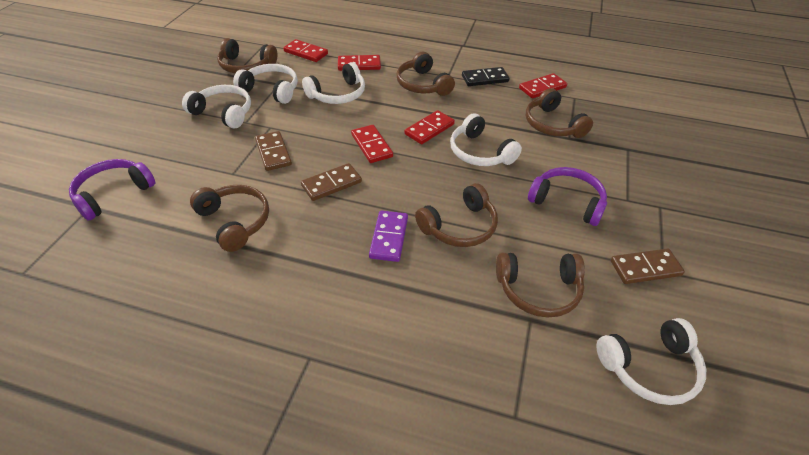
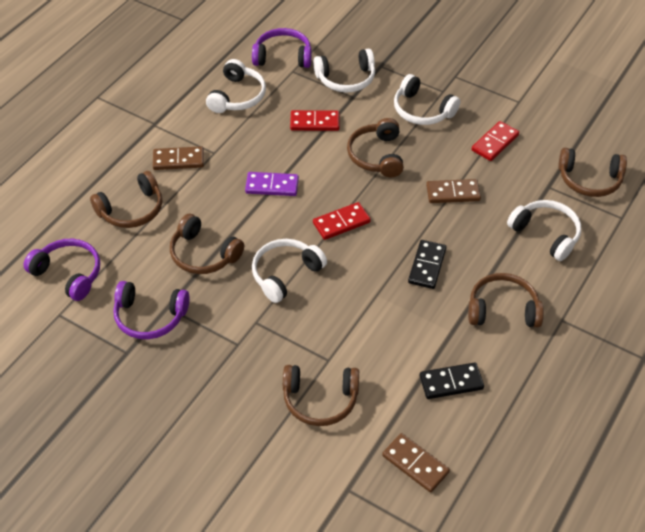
black domino: 1 -> 2
purple headphones: 2 -> 3
red domino: 5 -> 3

